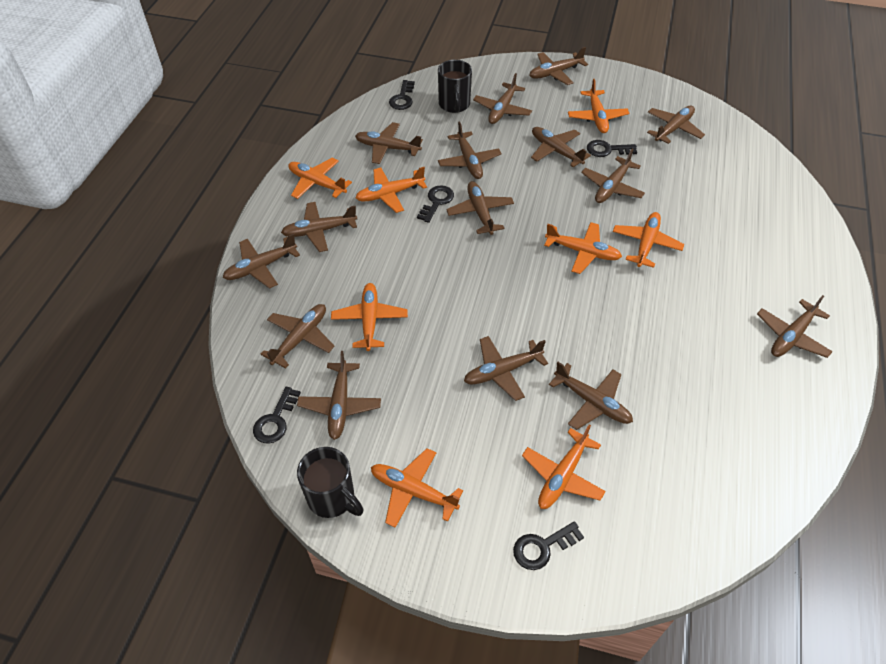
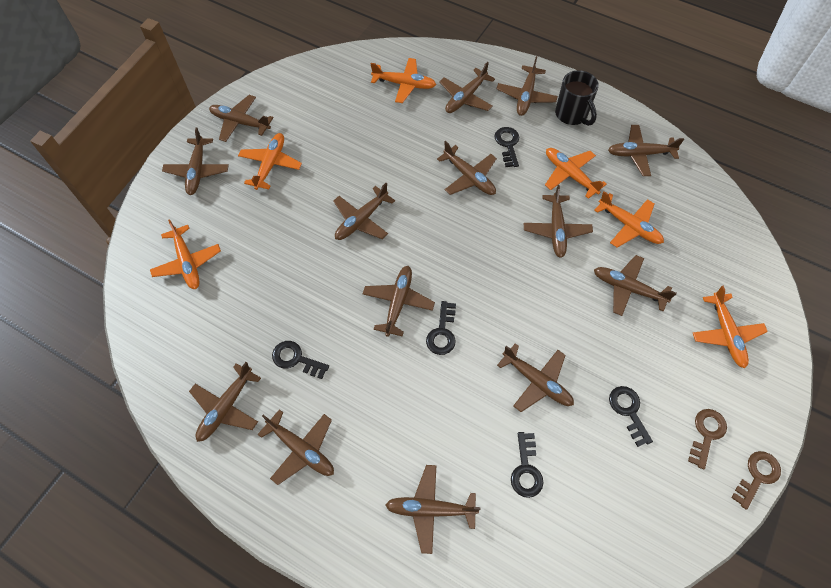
black mug: 2 -> 1
brown key: 0 -> 2
brown plane: 15 -> 14
orange plane: 8 -> 6

